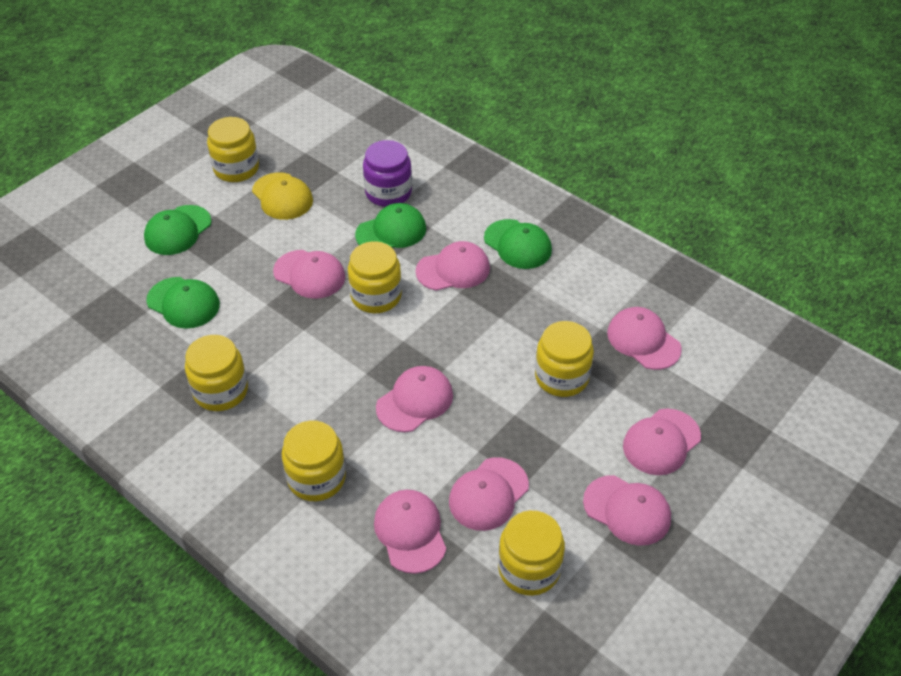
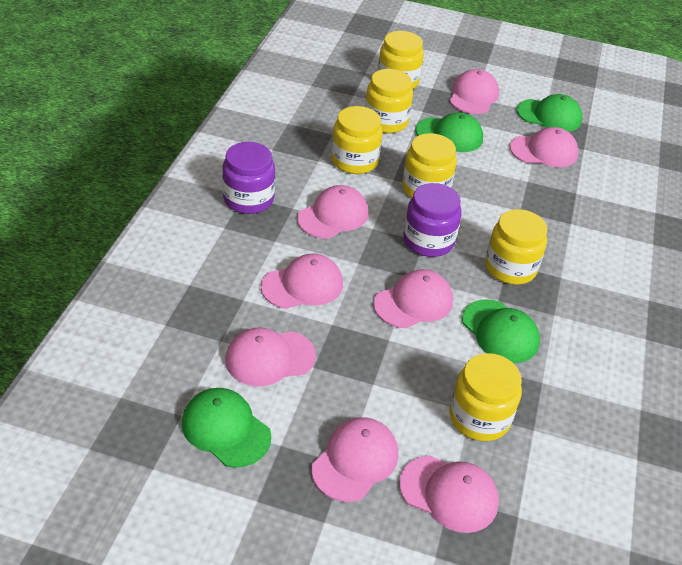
purple jar: 1 -> 2
yellow cap: 1 -> 0

